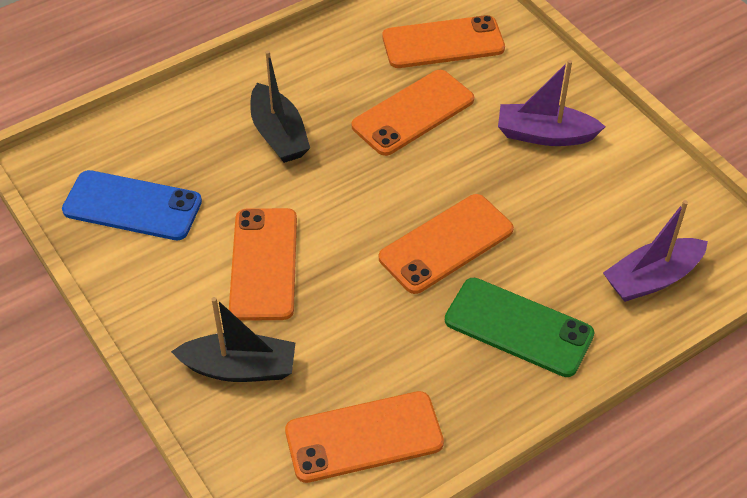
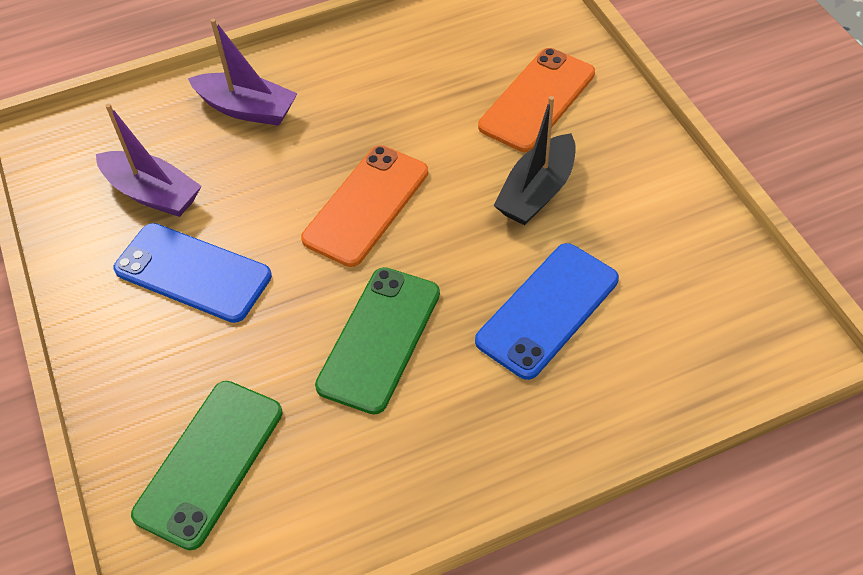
black boat: 2 -> 1
blue phone: 1 -> 2
green phone: 1 -> 2
orange phone: 5 -> 2

